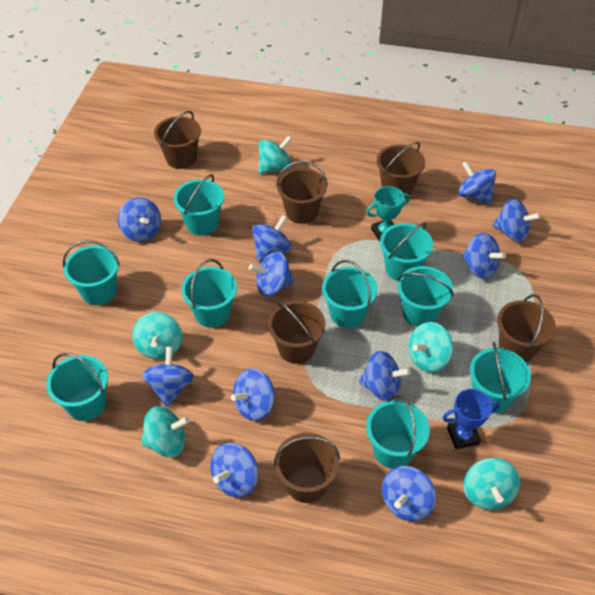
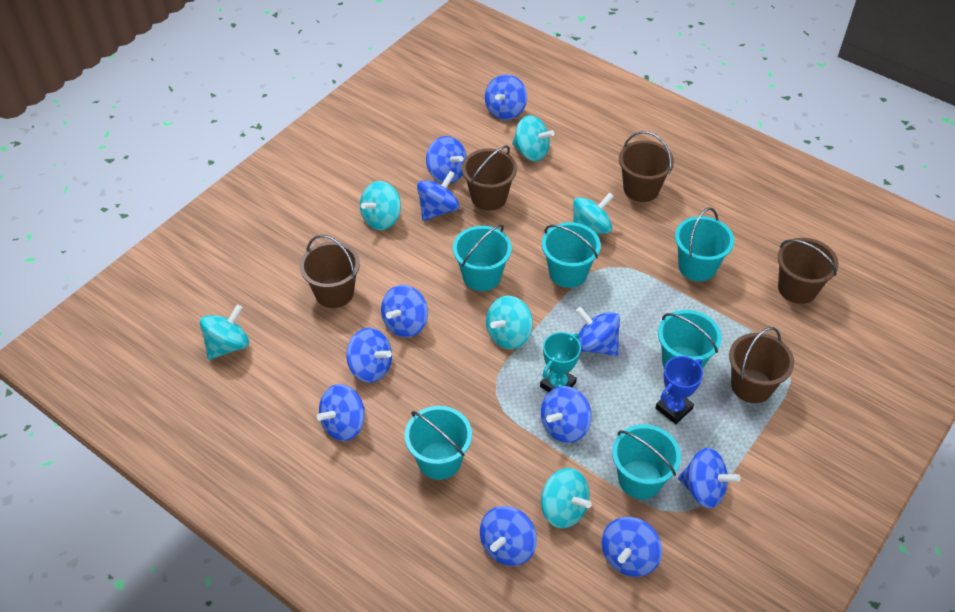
brown bucket: 6 -> 5
turquoise bucket: 9 -> 6
turquoise spinning top: 5 -> 6

